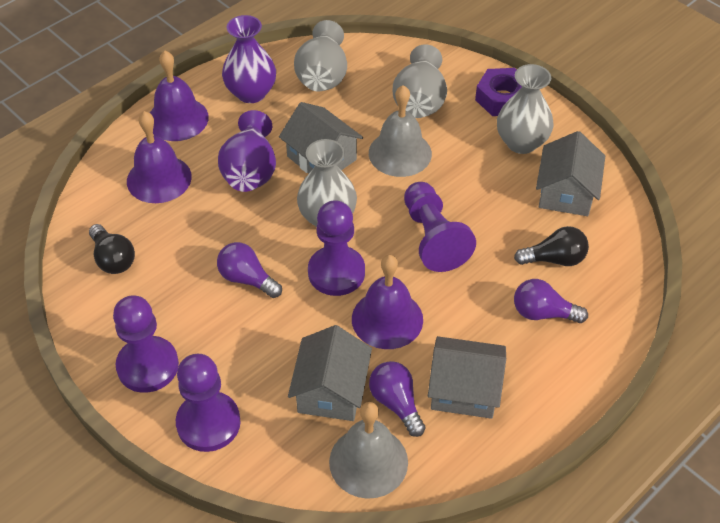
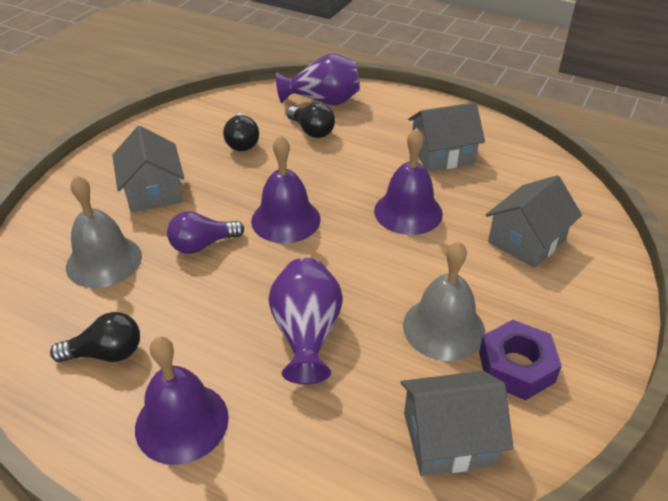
black light bulb: 2 -> 3
grey vase: 4 -> 0
purple light bulb: 3 -> 1
purple pawn: 4 -> 0

